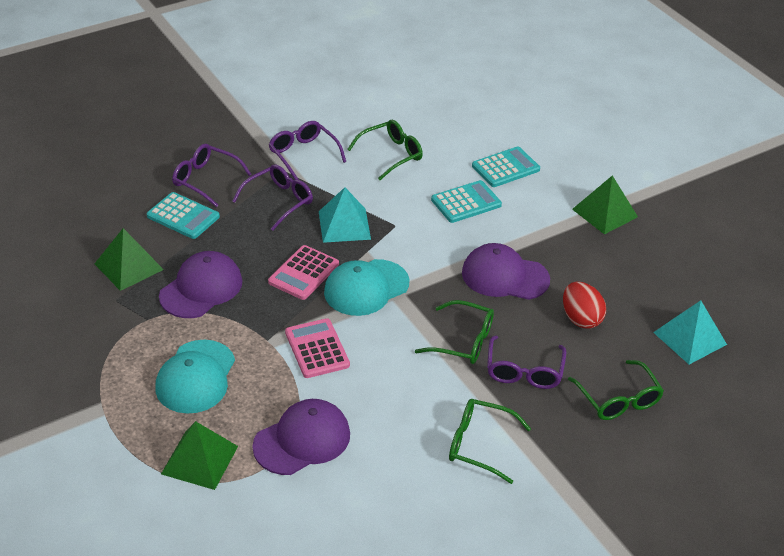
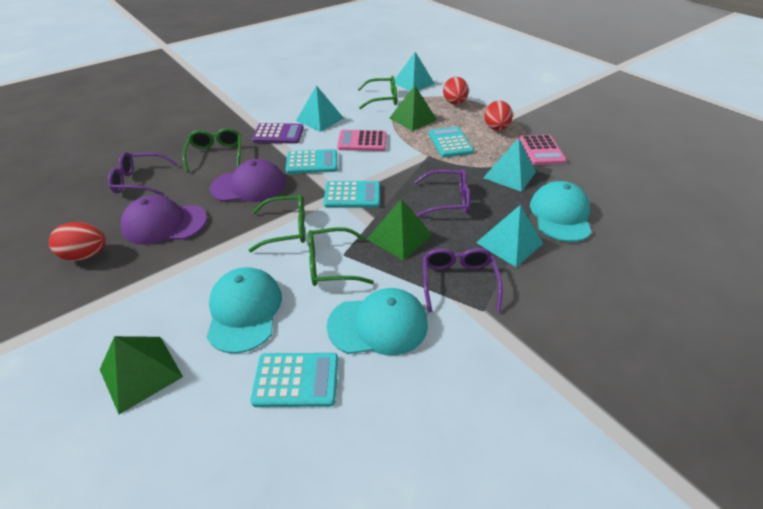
purple calculator: 0 -> 1
purple cap: 3 -> 2
purple glasses: 4 -> 3
red egg: 1 -> 3
turquoise calculator: 3 -> 4
turquoise cap: 2 -> 3
turquoise pyramid: 2 -> 4

